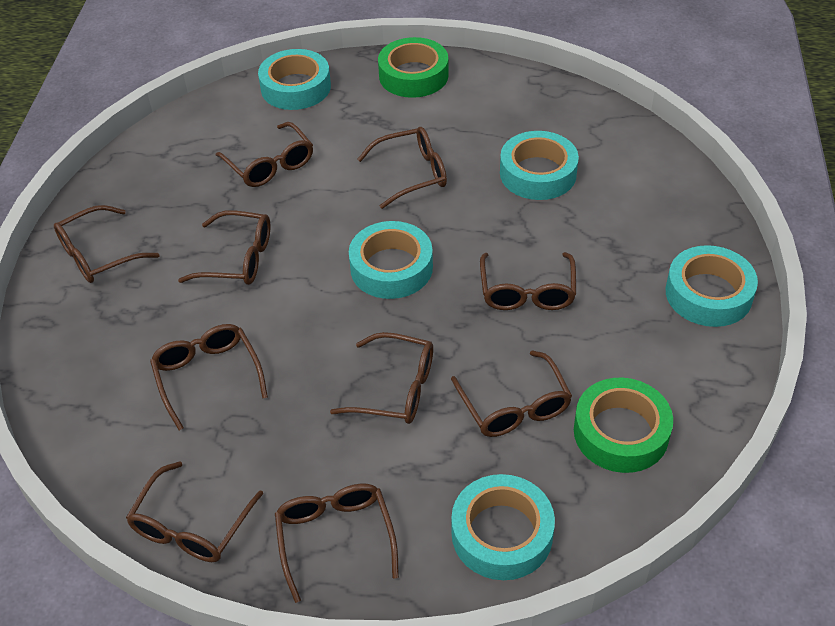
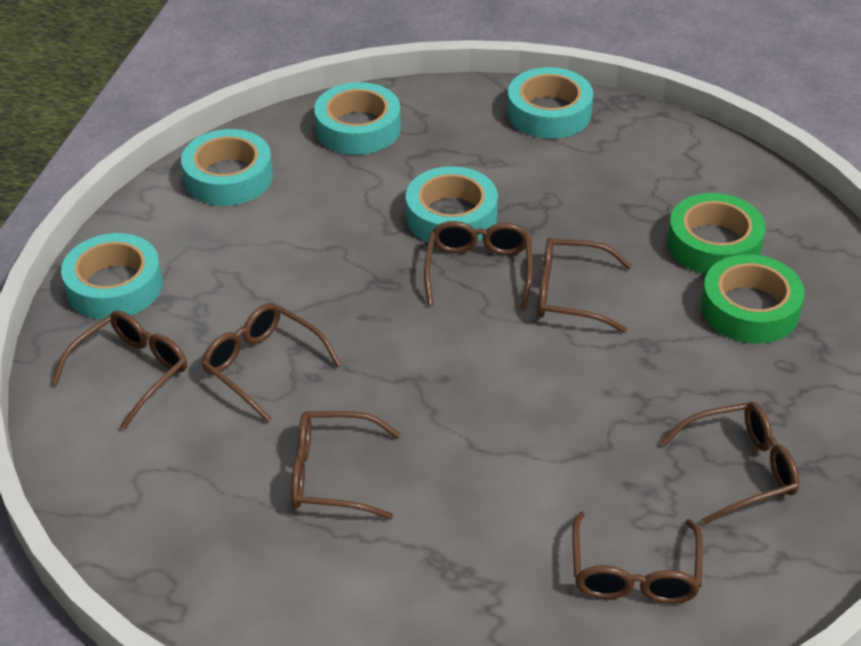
brown glasses: 10 -> 7

